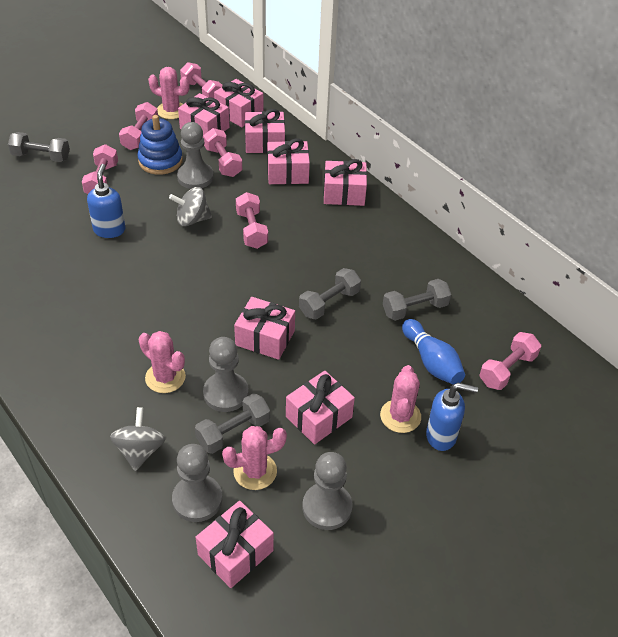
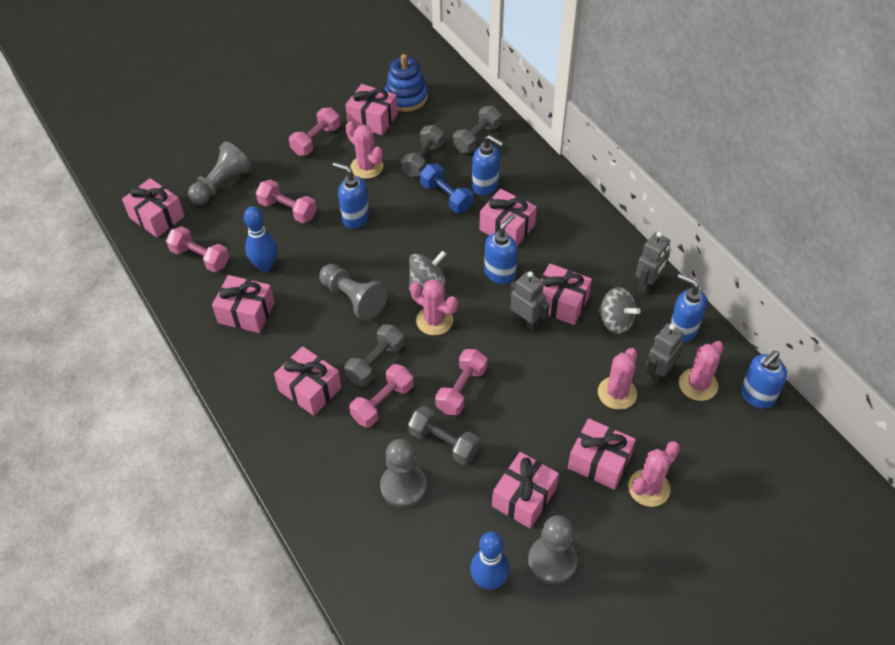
blue bowling pin: 1 -> 2
blue dumbbell: 0 -> 1
blue soap dispenser: 2 -> 5
grey robot: 0 -> 3
pink cactus: 4 -> 5
pink dumbbell: 6 -> 5

